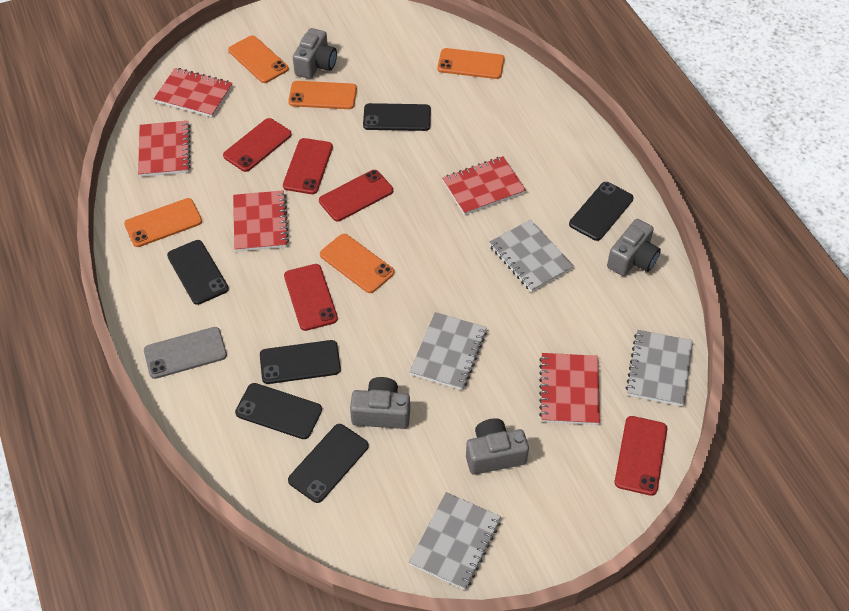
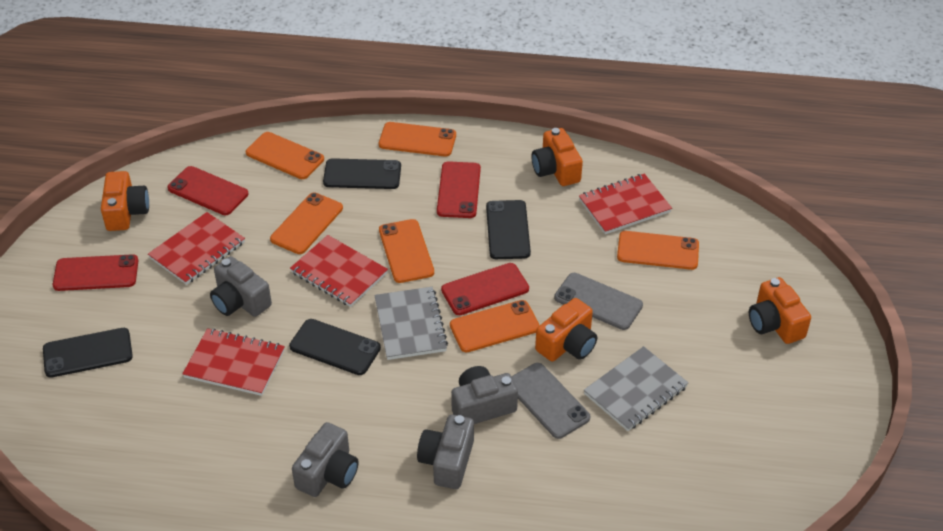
black phone: 6 -> 4
grey notebook: 4 -> 2
grey phone: 1 -> 2
orange camera: 0 -> 4
orange phone: 5 -> 6
red notebook: 5 -> 4
red phone: 5 -> 4

